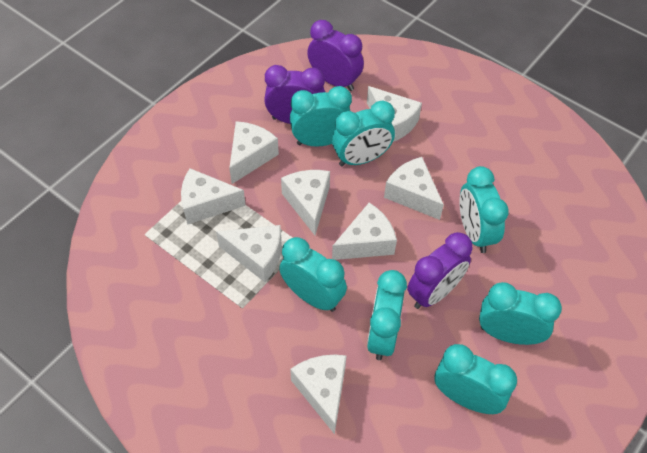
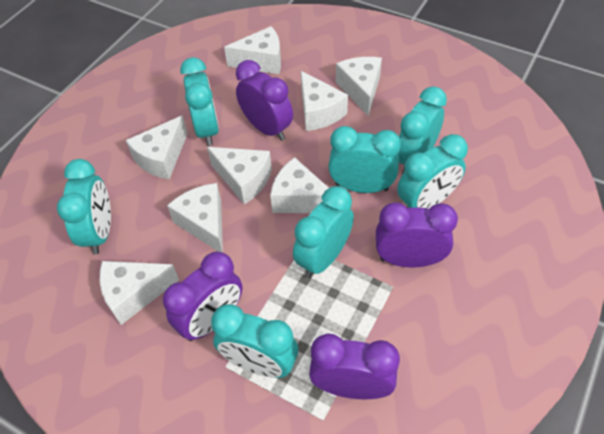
purple clock: 3 -> 4

